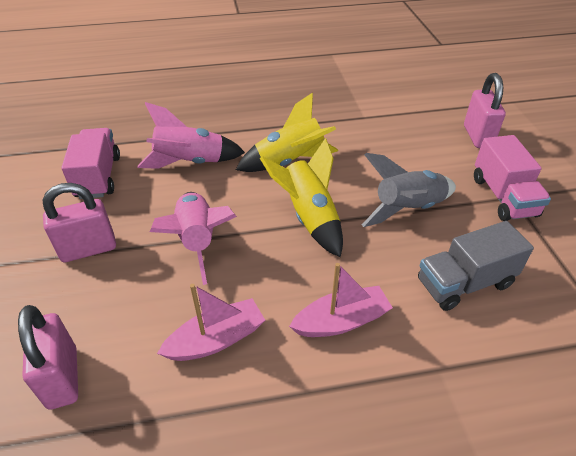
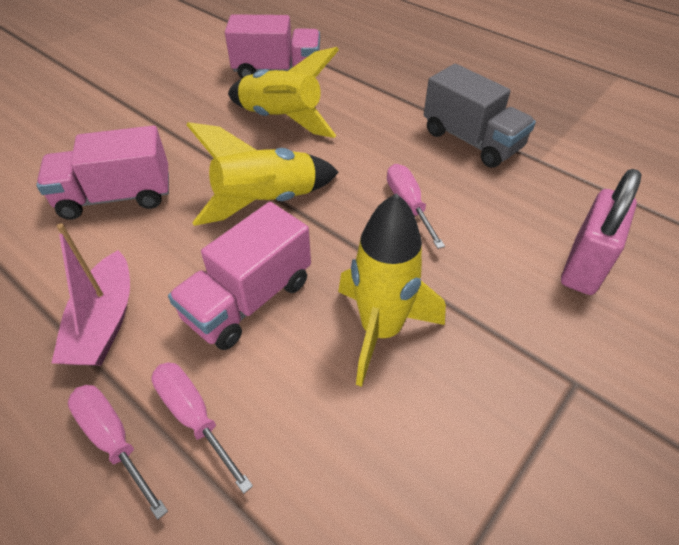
grey rocket: 1 -> 0
pink boat: 2 -> 1
pink padlock: 3 -> 1
pink rocket: 2 -> 0
pink screwdriver: 0 -> 3
pink truck: 2 -> 3
yellow rocket: 2 -> 3

